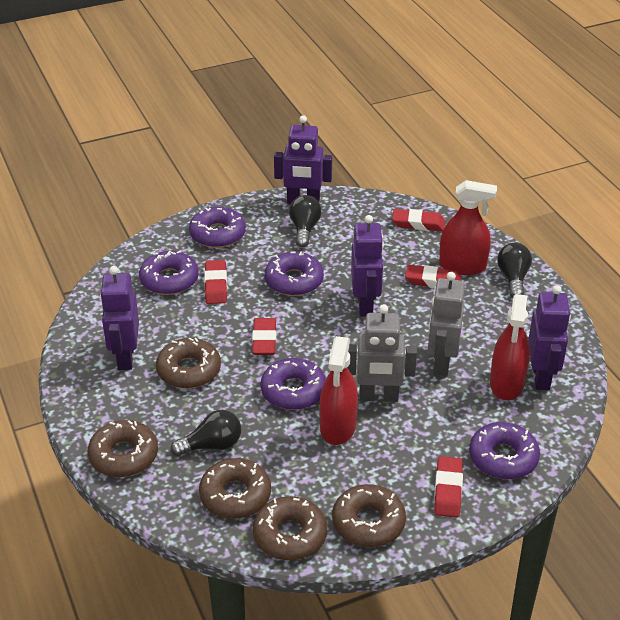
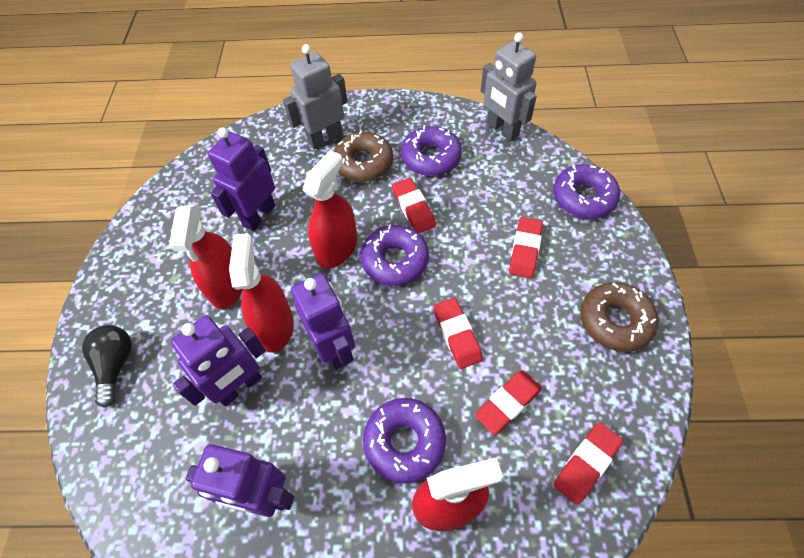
black light bulb: 3 -> 1
brown donut: 5 -> 2
purple donut: 5 -> 4
red spray bottle: 3 -> 4

